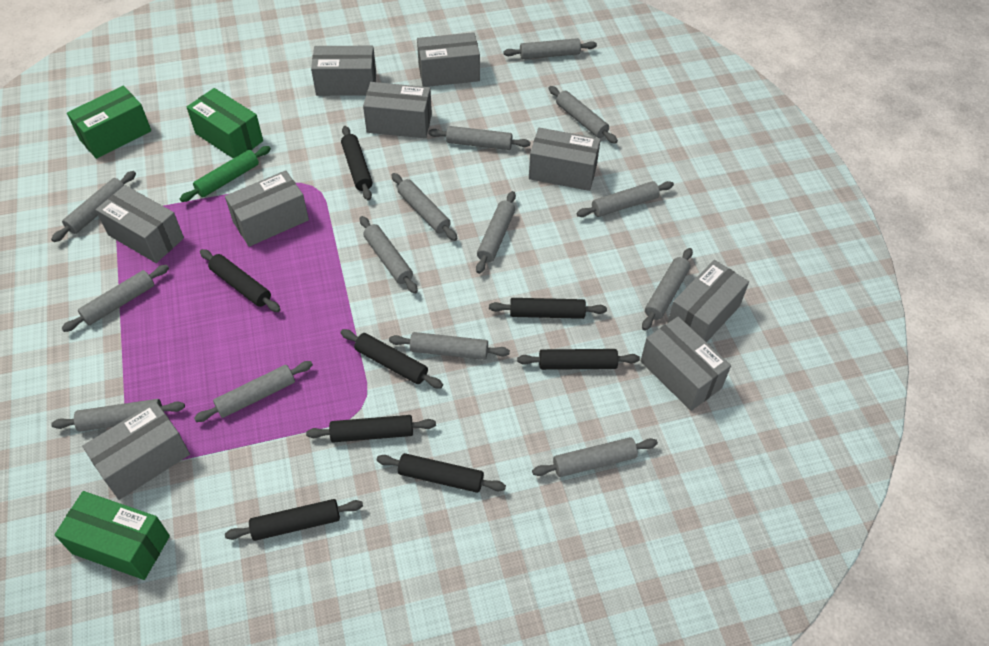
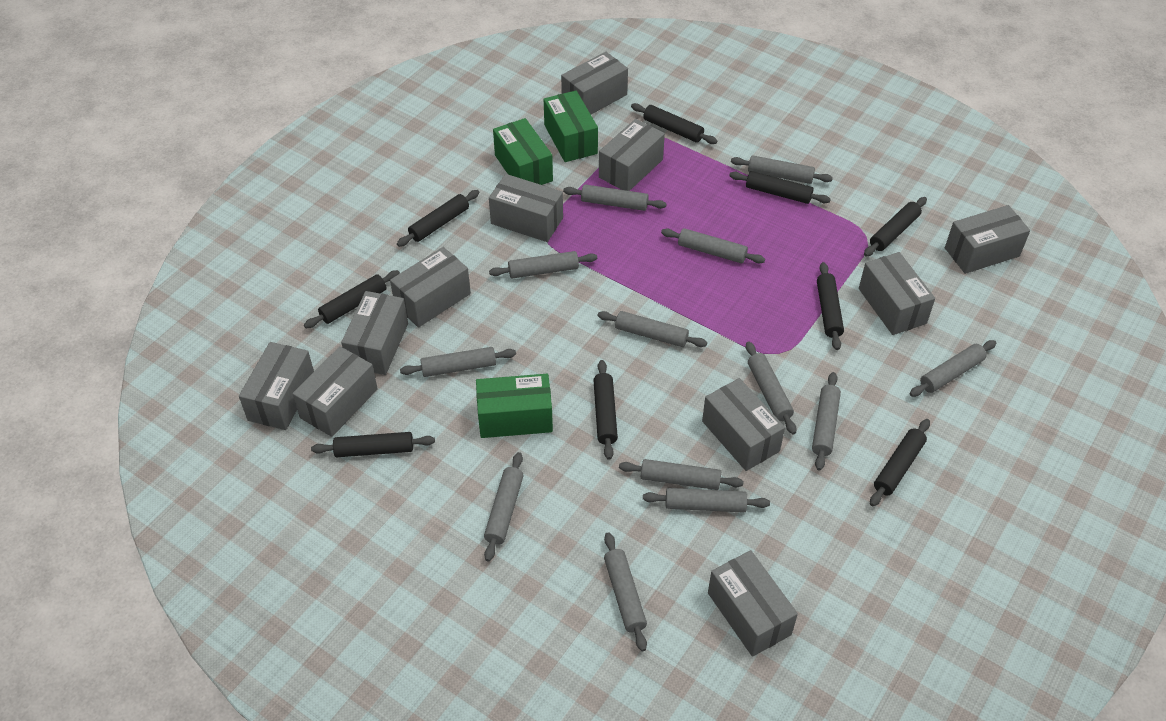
black rolling pin: 8 -> 9
green rolling pin: 1 -> 0
grey box: 9 -> 11
grey rolling pin: 14 -> 13

